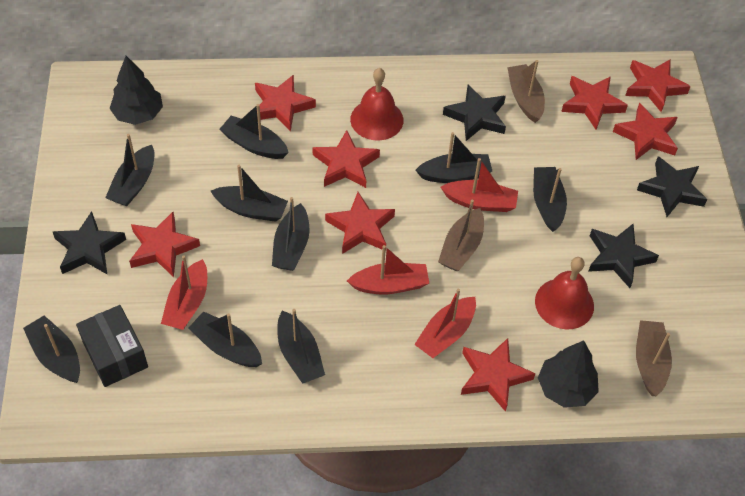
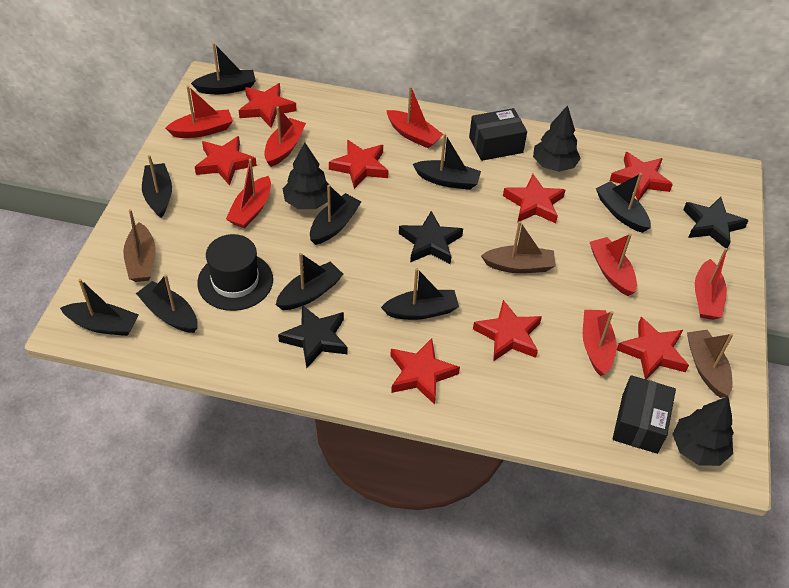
black box: 1 -> 2
black hat: 0 -> 1
black star: 4 -> 3
black tree: 2 -> 3
red bell: 2 -> 0
red boat: 4 -> 7

